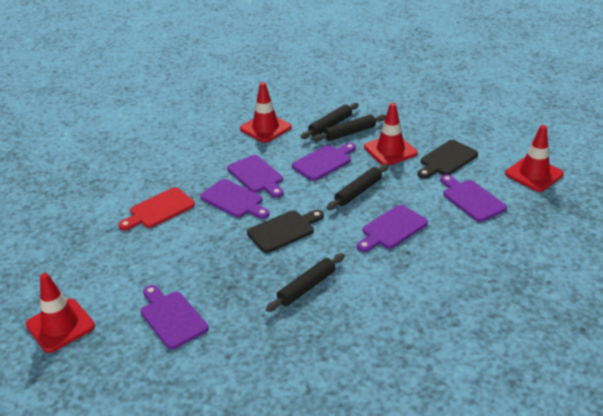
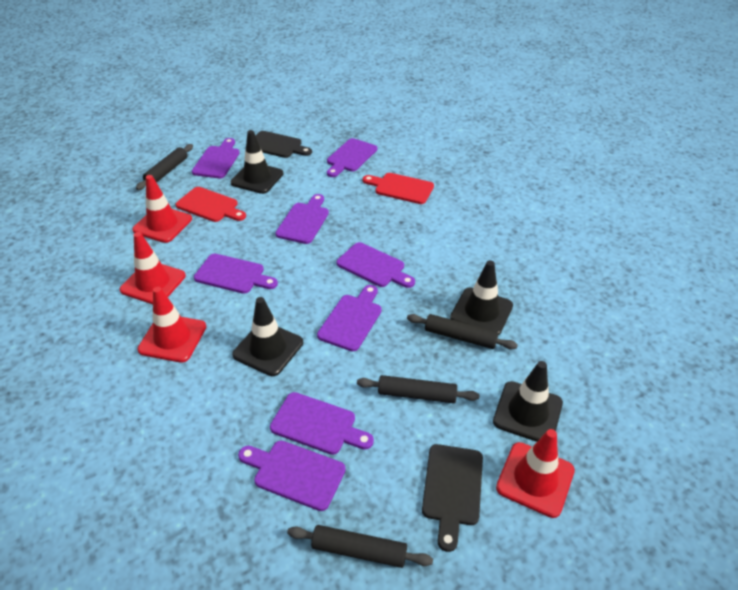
black traffic cone: 0 -> 4
purple cutting board: 6 -> 8
red cutting board: 1 -> 2

